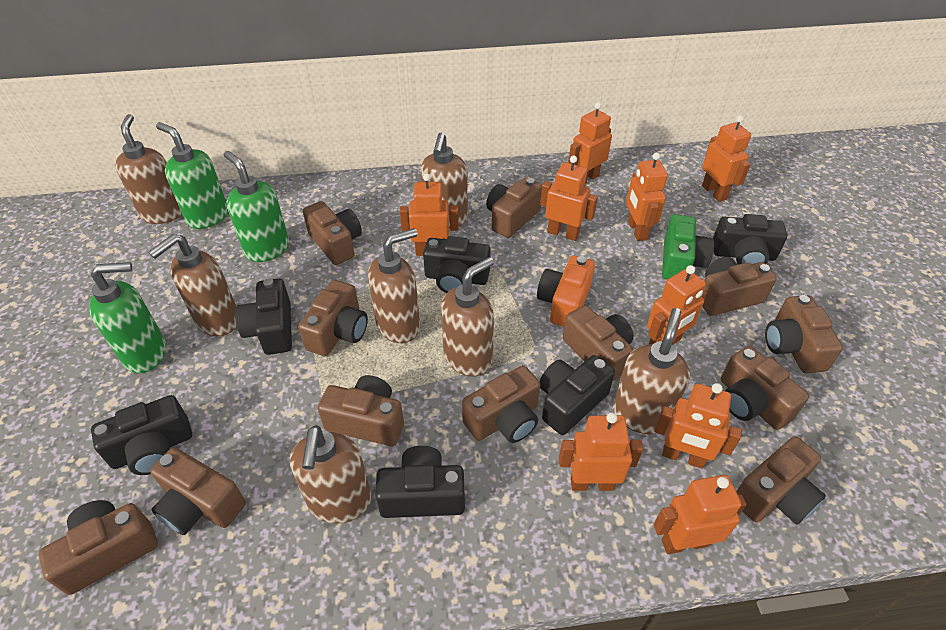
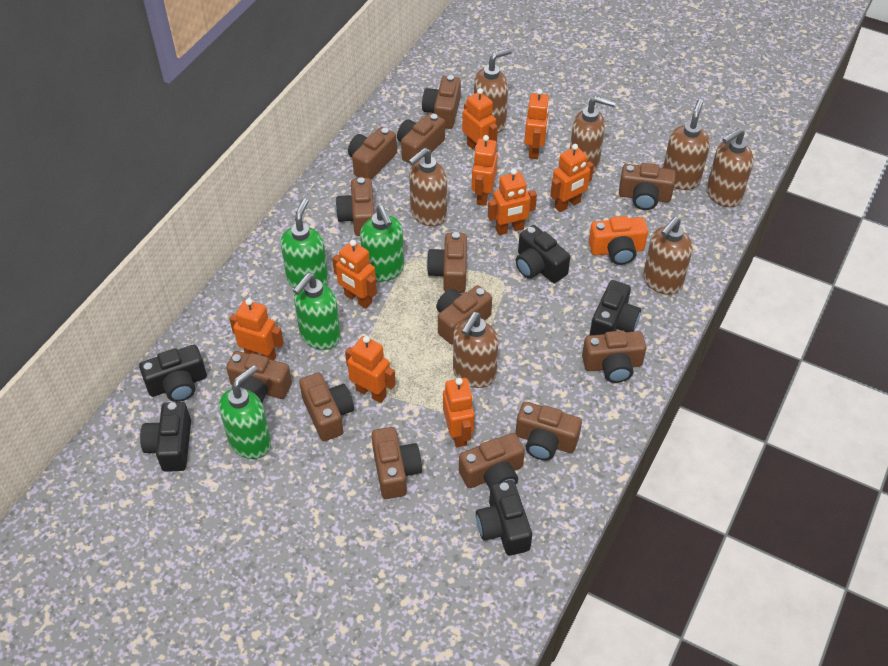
black camera: 6 -> 5
brown camera: 12 -> 13
green camera: 1 -> 0
green soap dispenser: 3 -> 4

